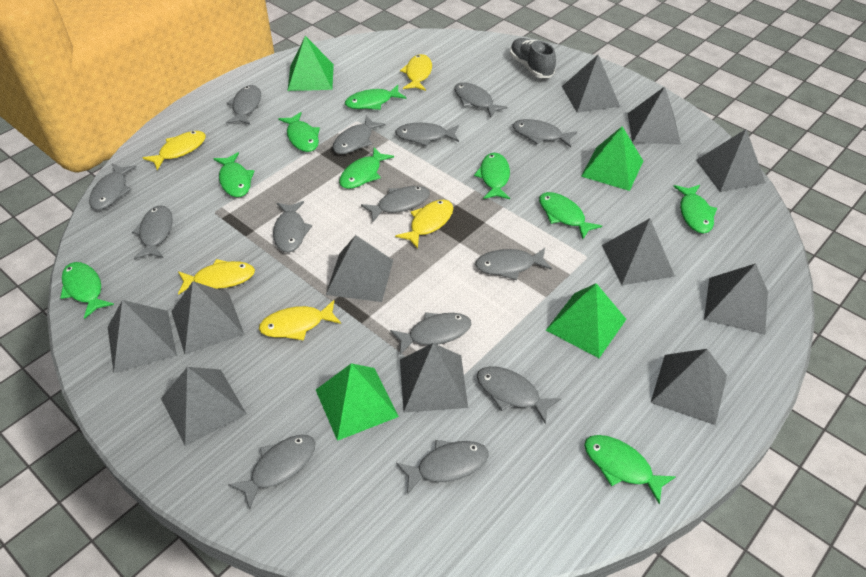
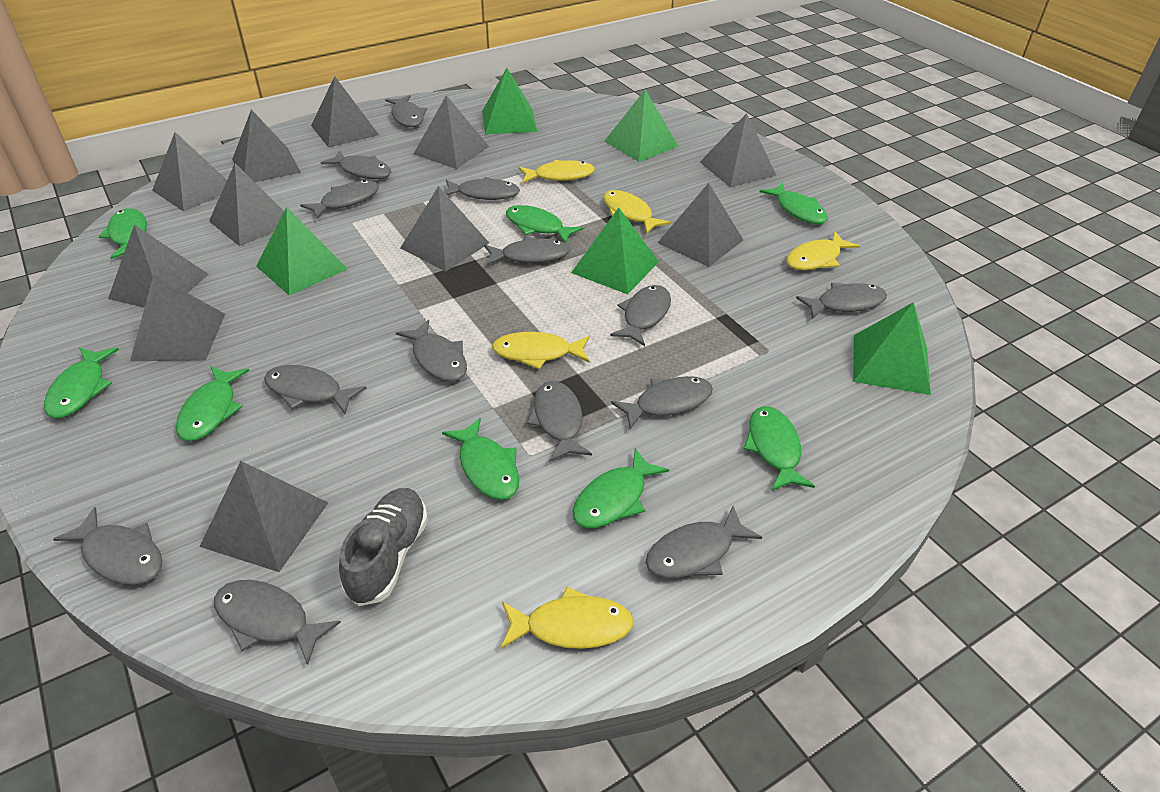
green fish: 9 -> 8
green pyramid: 4 -> 5

